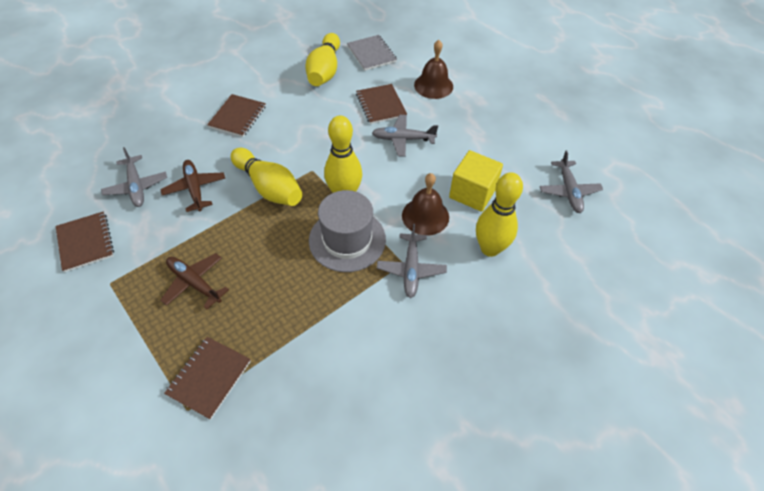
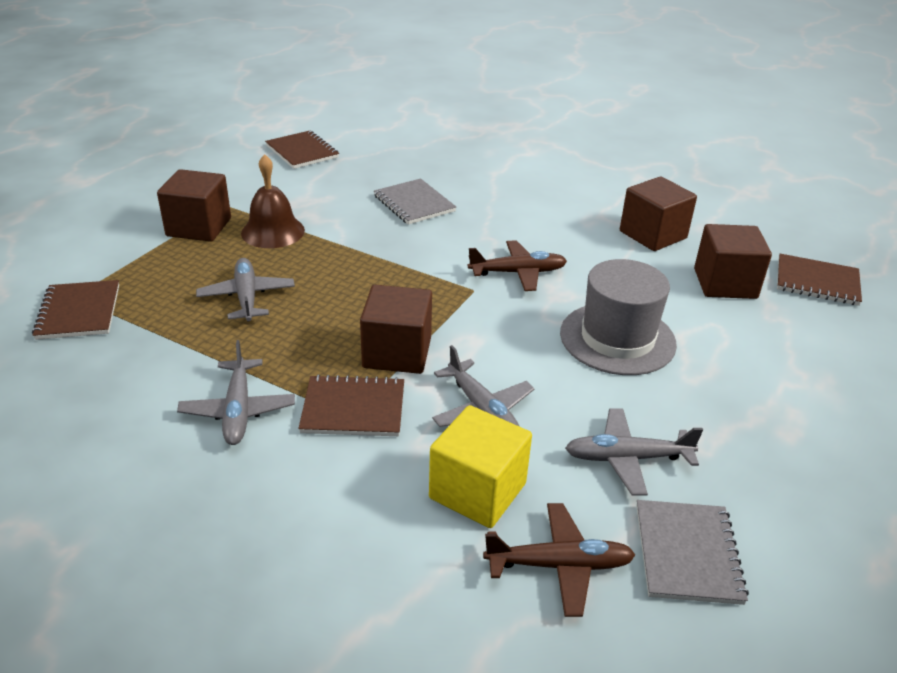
brown bell: 2 -> 1
brown cube: 0 -> 4
grey notebook: 1 -> 2
yellow bowling pin: 4 -> 0

